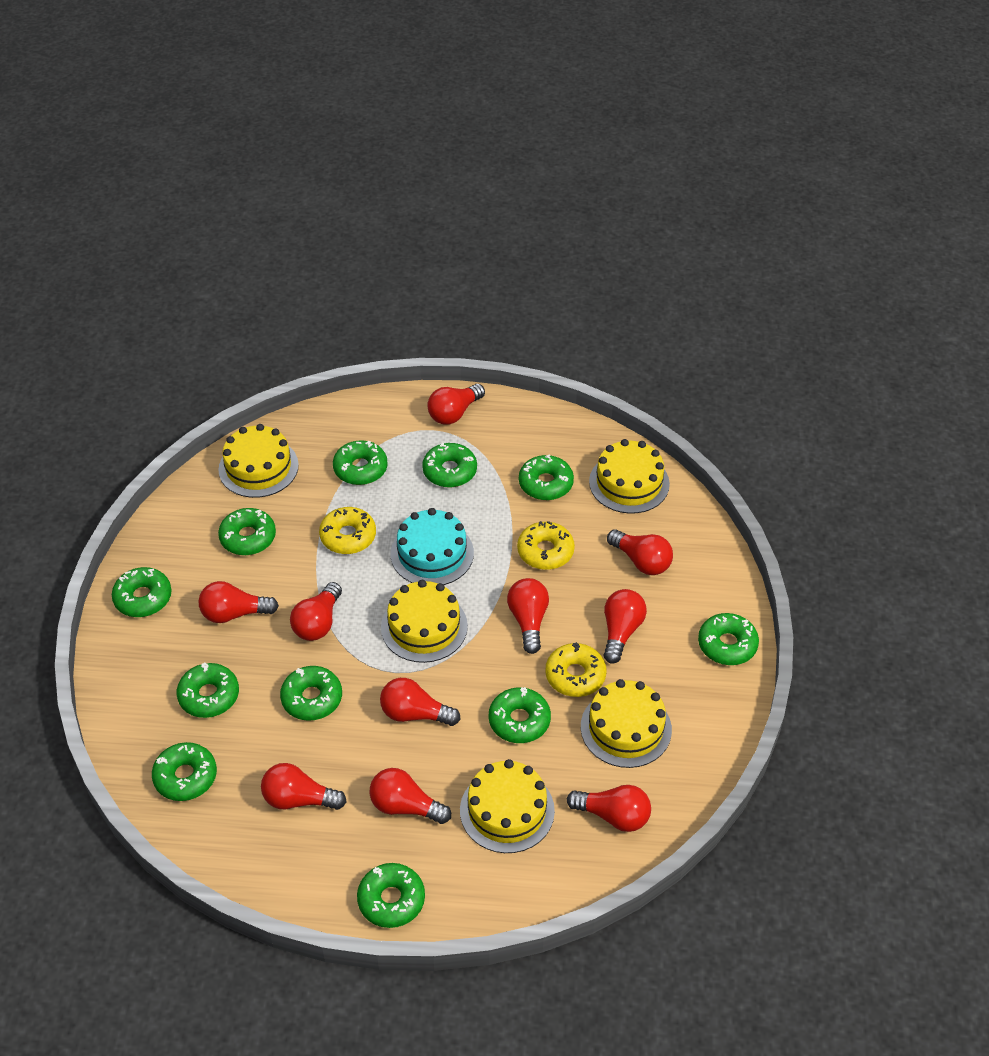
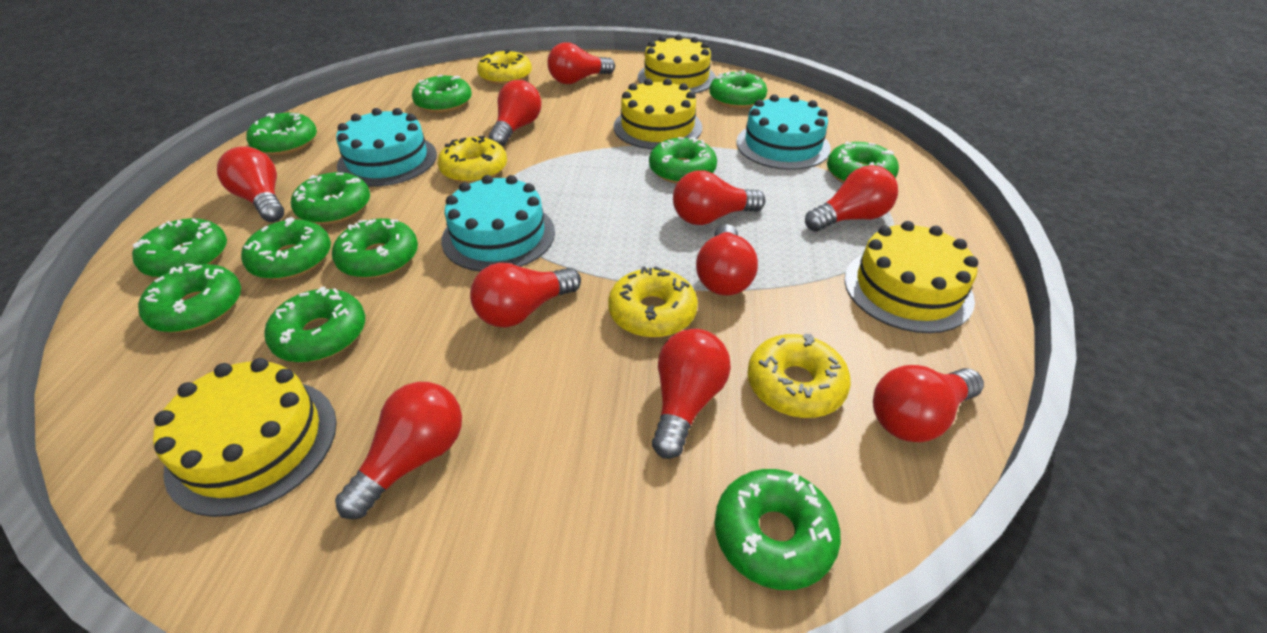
green donut: 11 -> 12
turquoise cake: 1 -> 3
yellow cake: 5 -> 4
yellow donut: 3 -> 4

